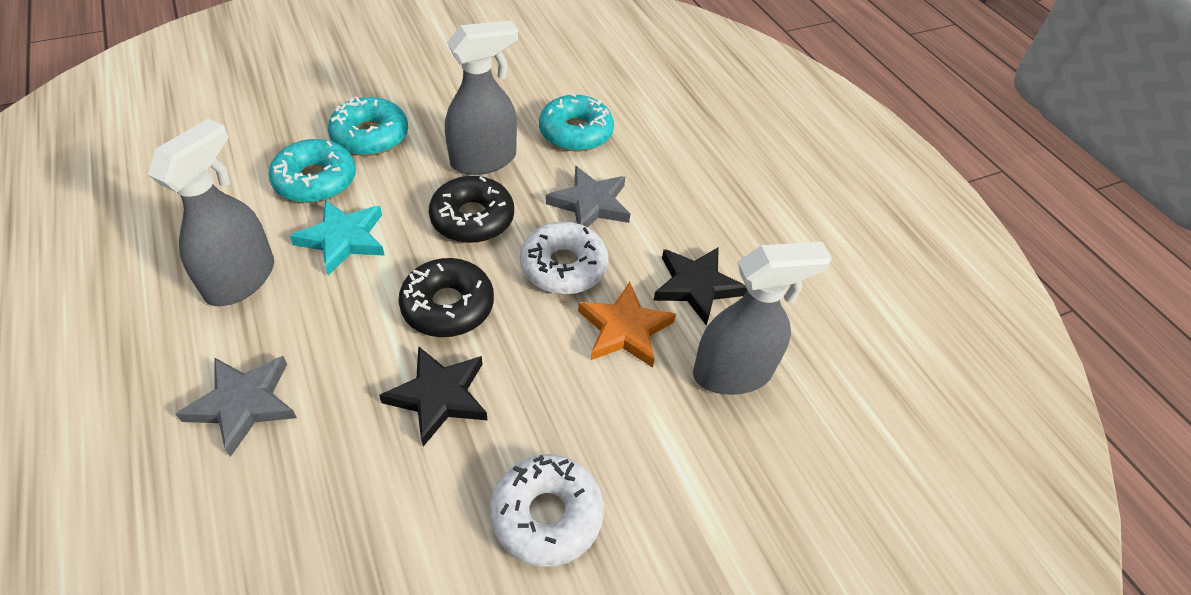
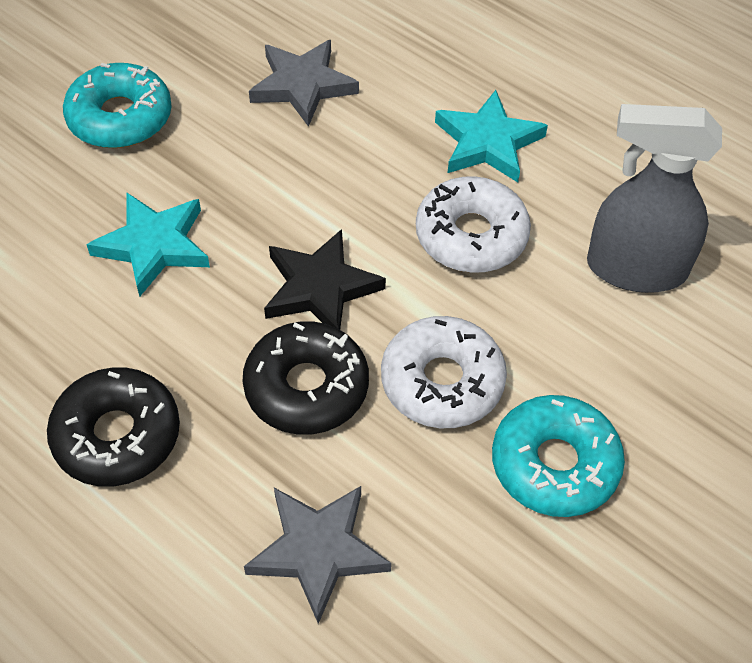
black star: 2 -> 1
grey spray bottle: 3 -> 1
orange star: 1 -> 0
turquoise donut: 3 -> 2
turquoise star: 1 -> 2

